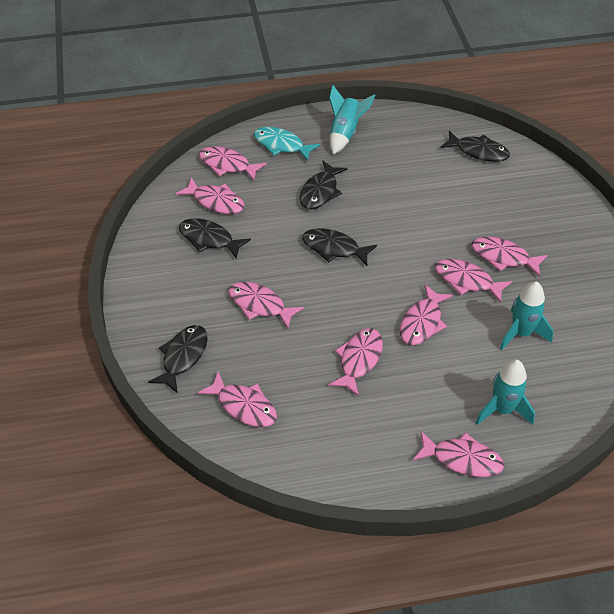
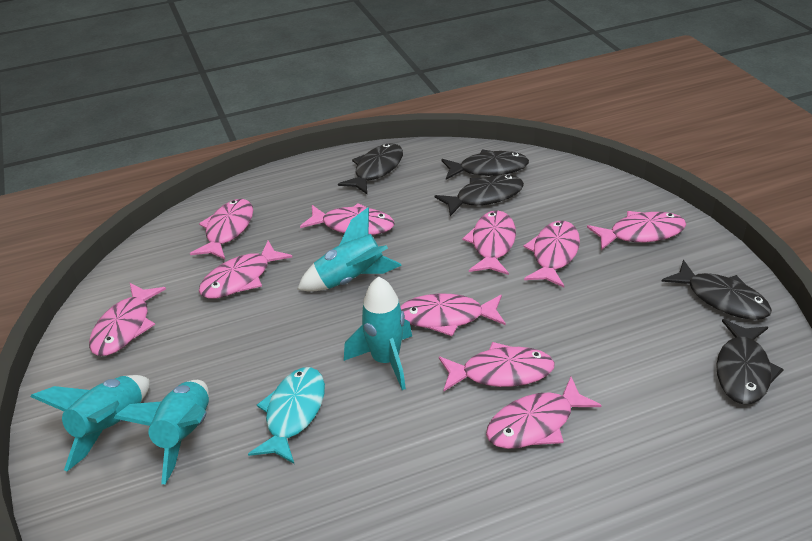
pink fish: 9 -> 10
turquoise rocket: 3 -> 4

